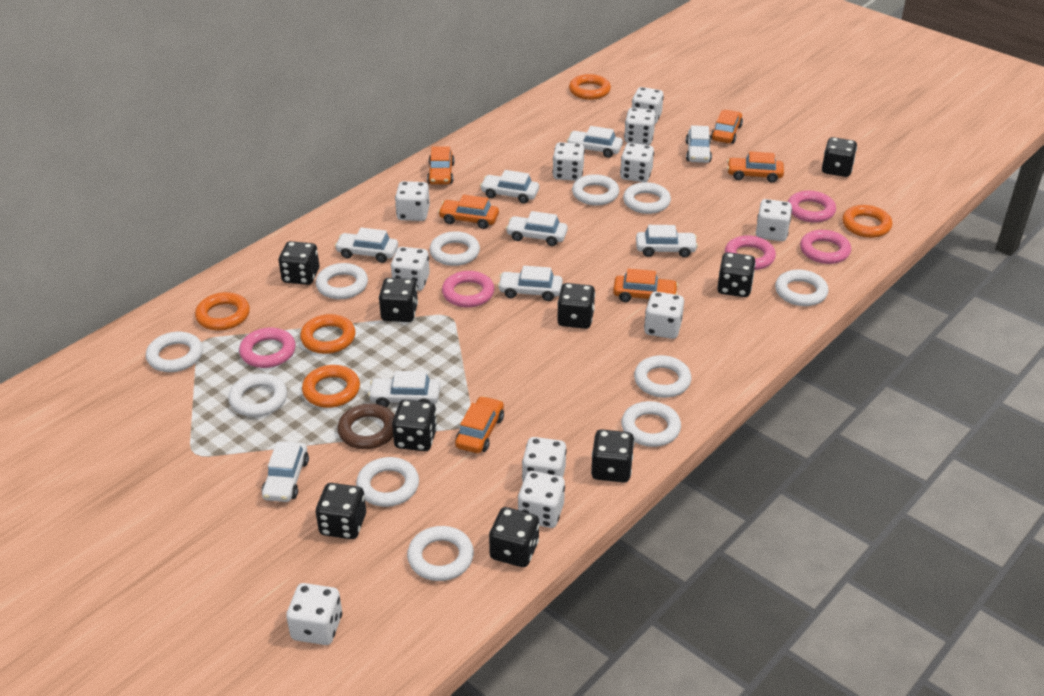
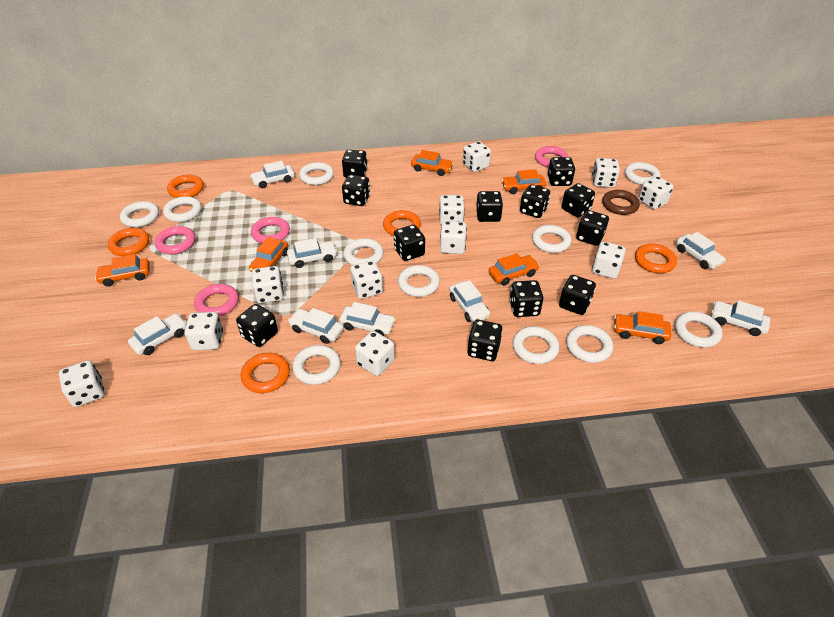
black dice: 9 -> 12
pink ring: 5 -> 4
white car: 9 -> 8

